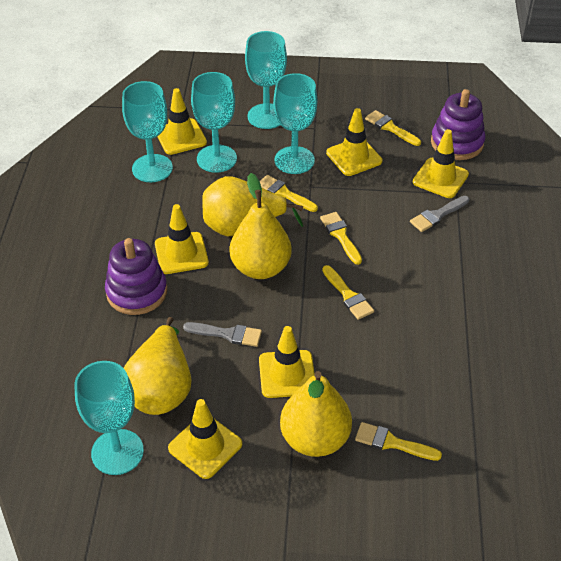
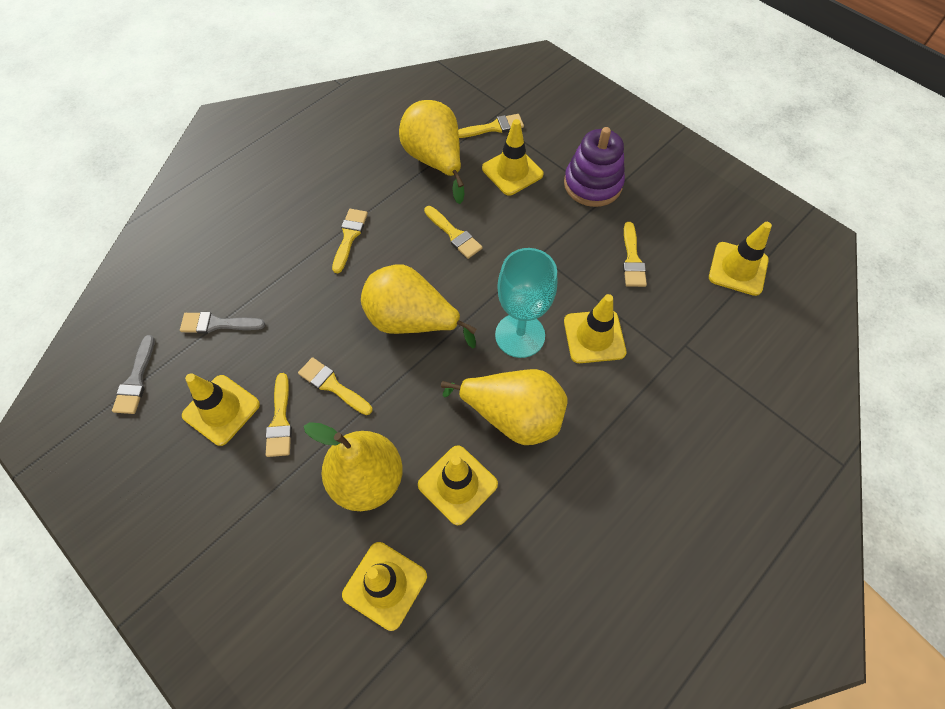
purple stacking toy: 2 -> 1
turquoise goblet: 5 -> 1
yellow brush: 5 -> 6

